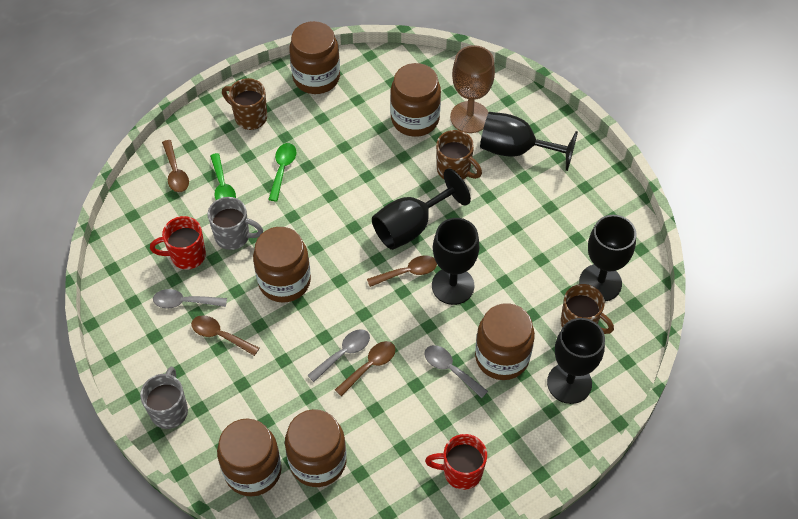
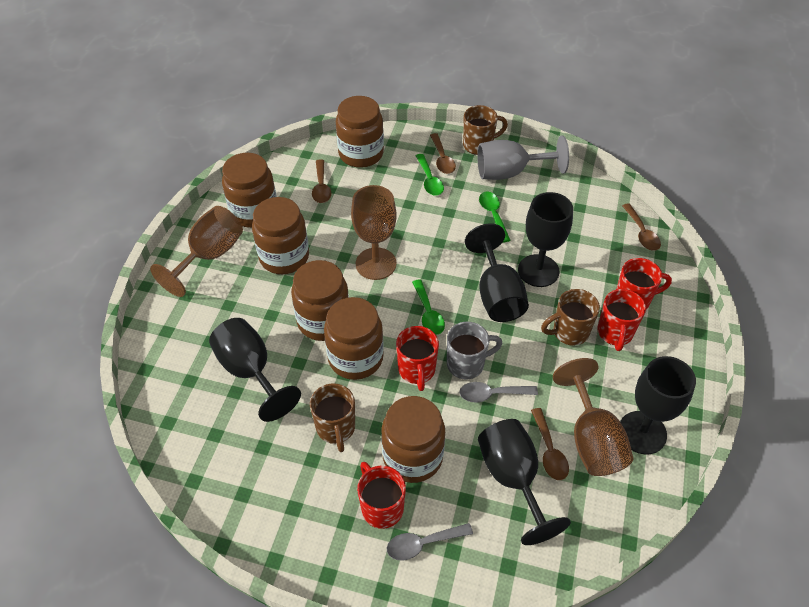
brown goblet: 1 -> 3
green spoon: 2 -> 3
grey goblet: 0 -> 1
grey mug: 2 -> 1
grey spoon: 3 -> 2
red mug: 2 -> 4

